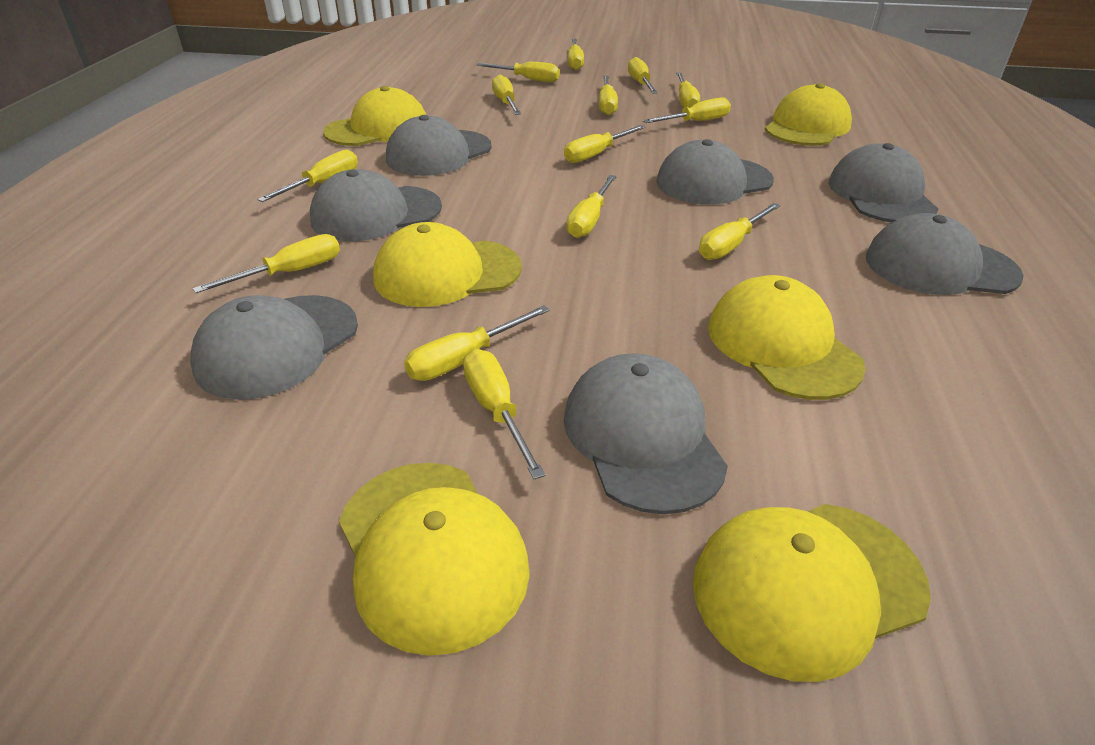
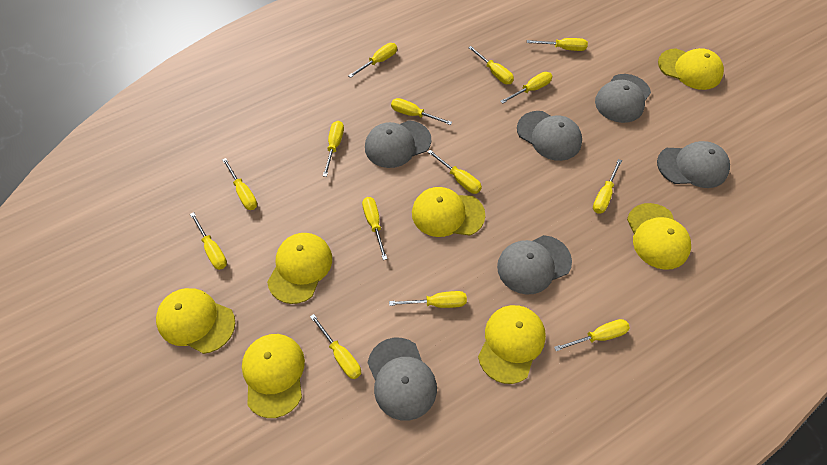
grey cap: 7 -> 6
yellow cap: 6 -> 7

